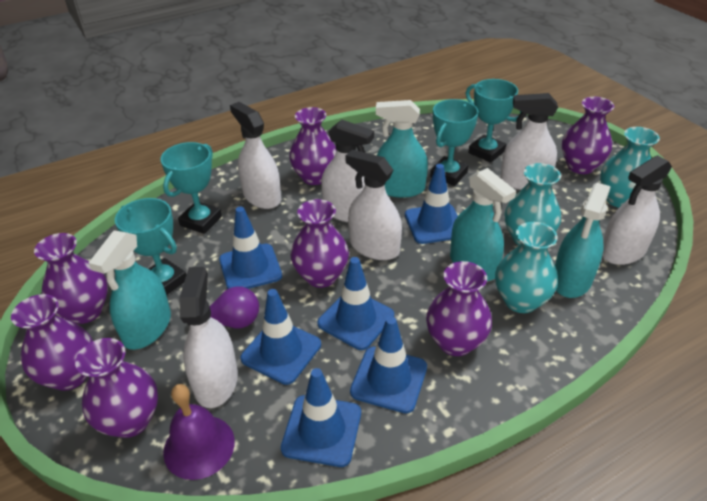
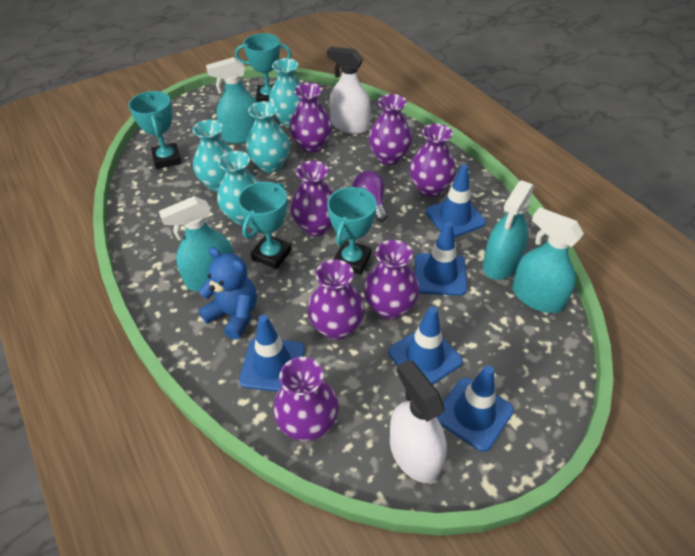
blue teddy bear: 0 -> 1
blue traffic cone: 6 -> 5
purple bell: 1 -> 0
turquoise vase: 3 -> 4
white spray bottle: 6 -> 2

